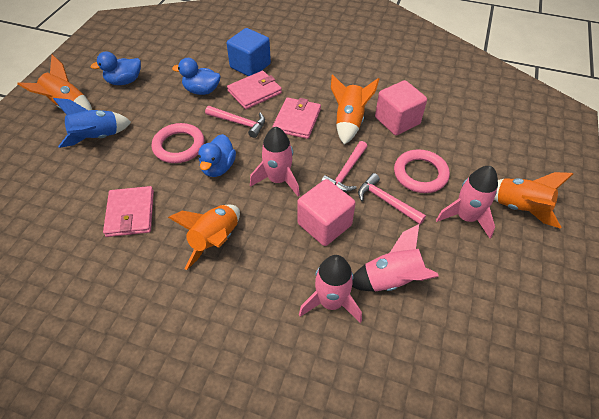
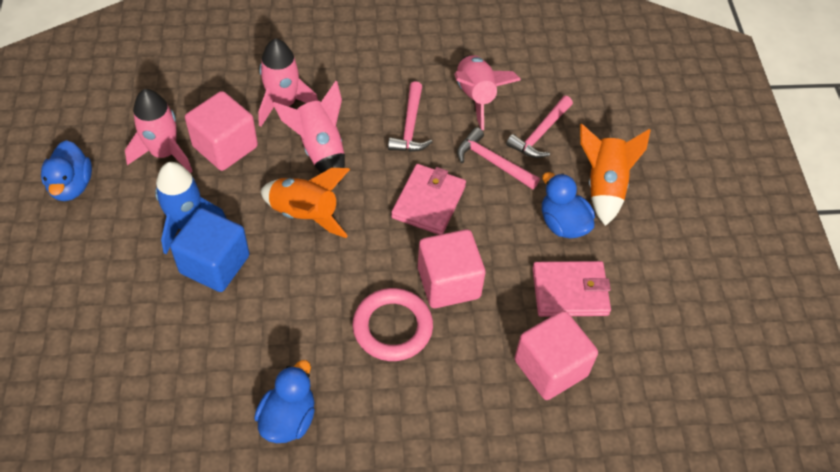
orange rocket: 4 -> 2
pink cube: 2 -> 3
pink ring: 2 -> 1
pink wallet: 3 -> 2

